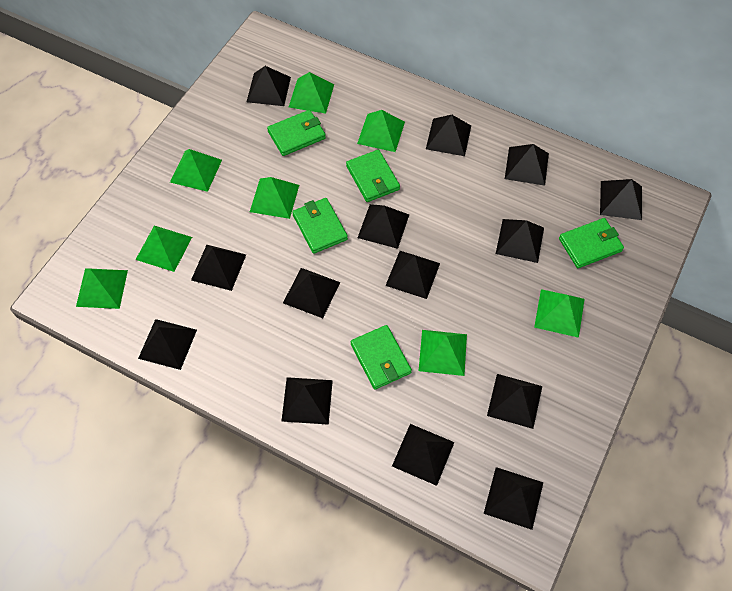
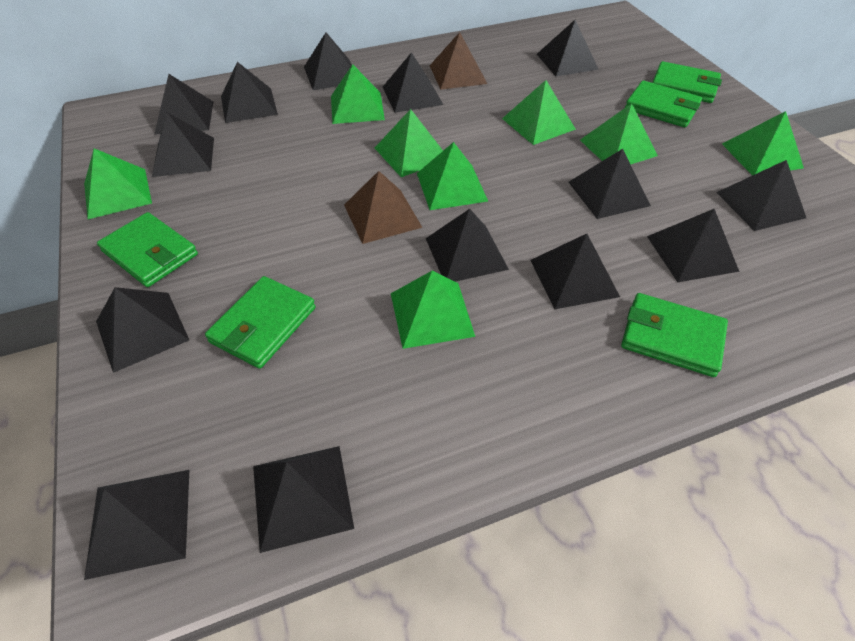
brown pyramid: 0 -> 2

